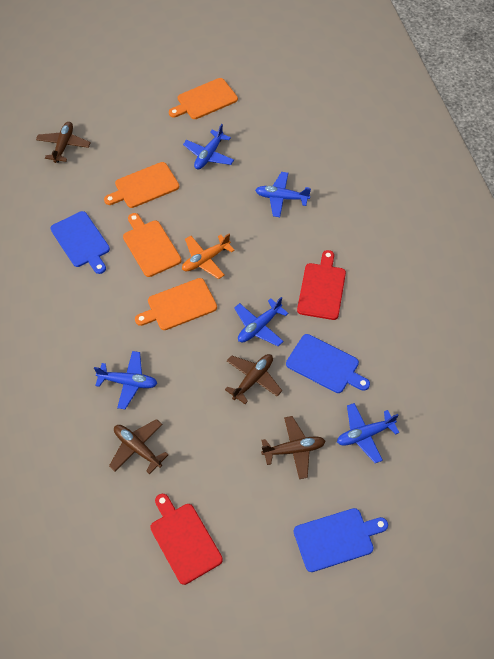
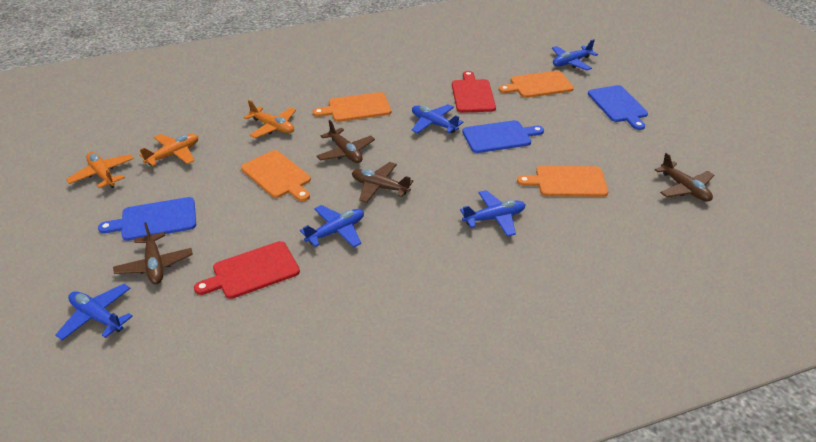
orange plane: 1 -> 3

